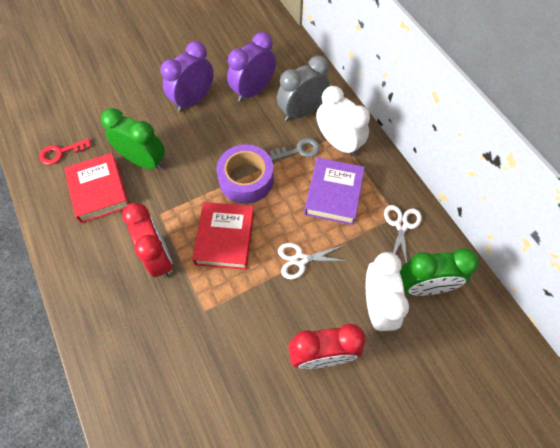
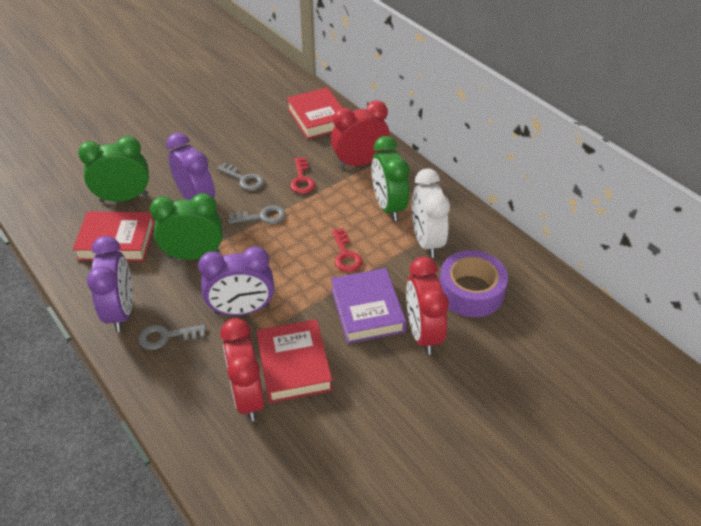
green clock: 2 -> 3
grey clock: 1 -> 0
grey key: 1 -> 3
purple clock: 2 -> 3
red book: 2 -> 3
red clock: 2 -> 3
red key: 1 -> 2
white clock: 2 -> 1
white scissors: 2 -> 0

